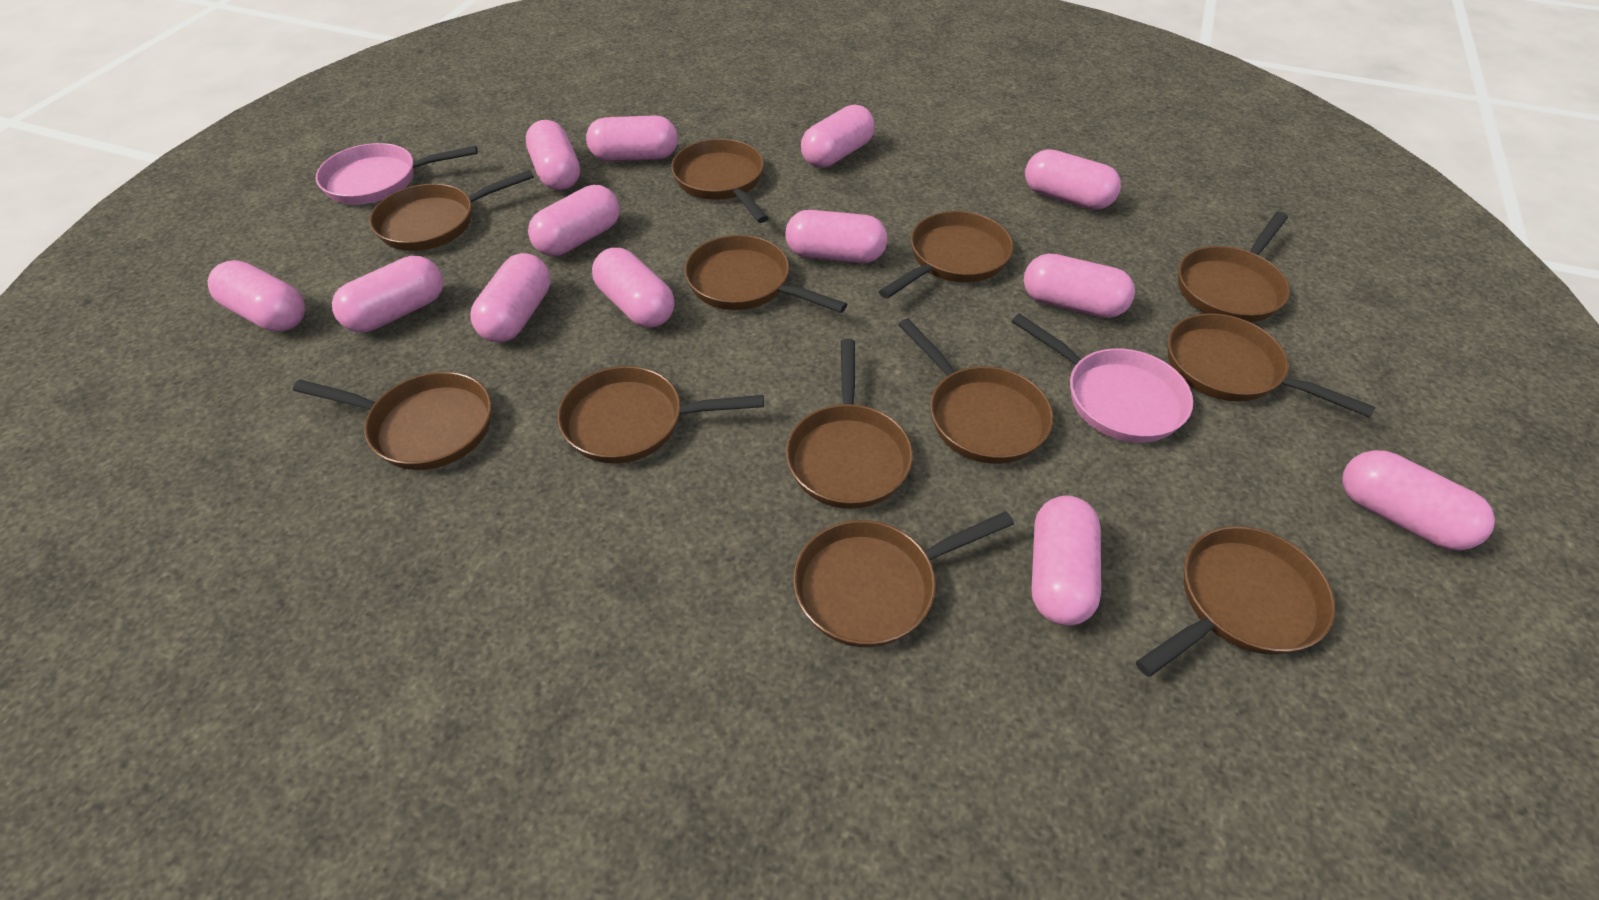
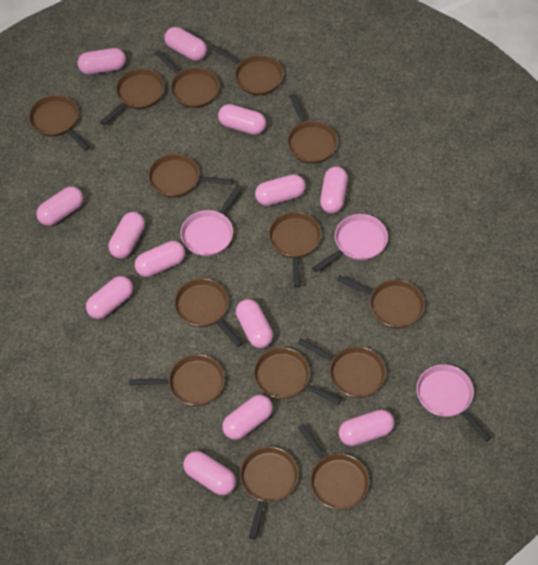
brown pan: 12 -> 14
pink pan: 2 -> 3

